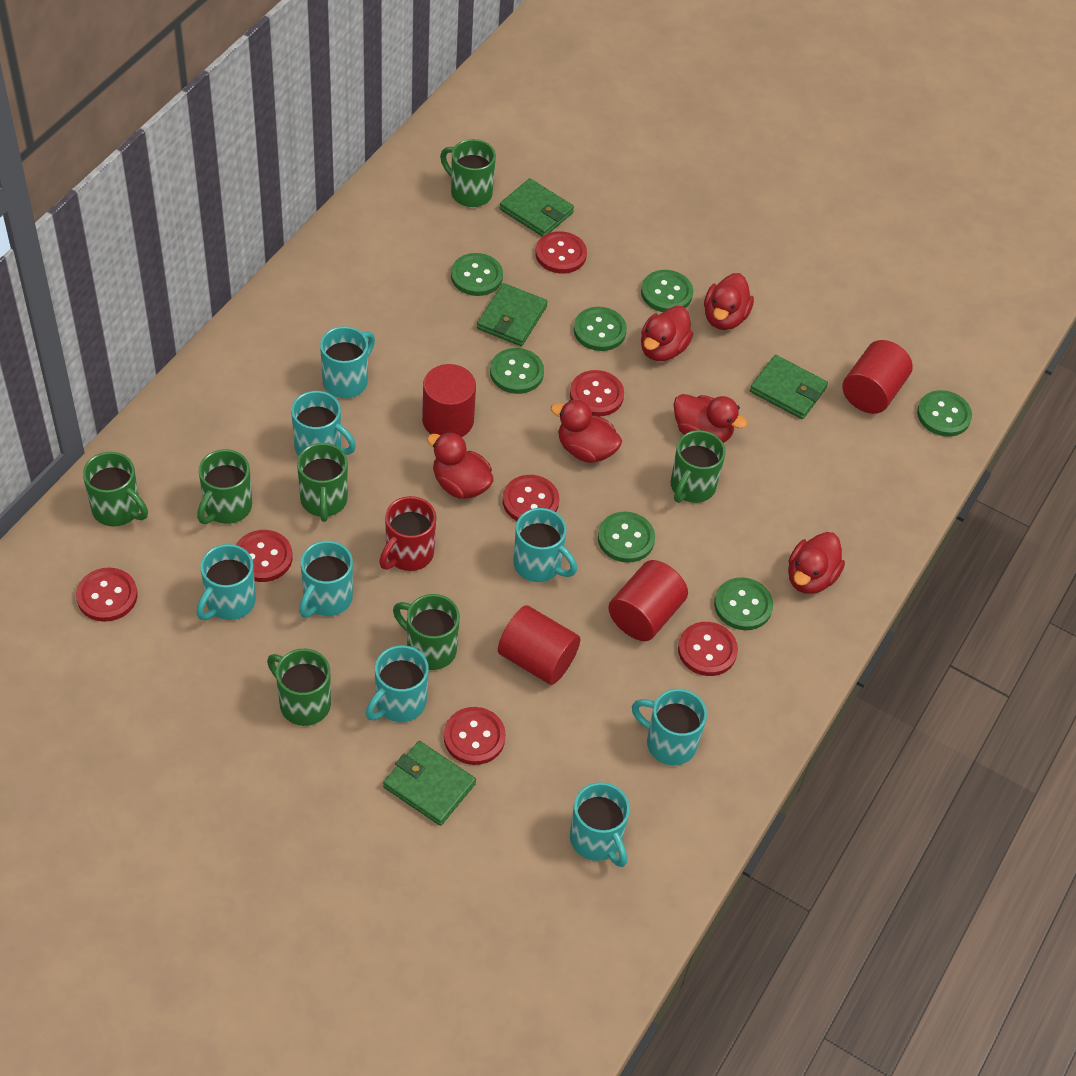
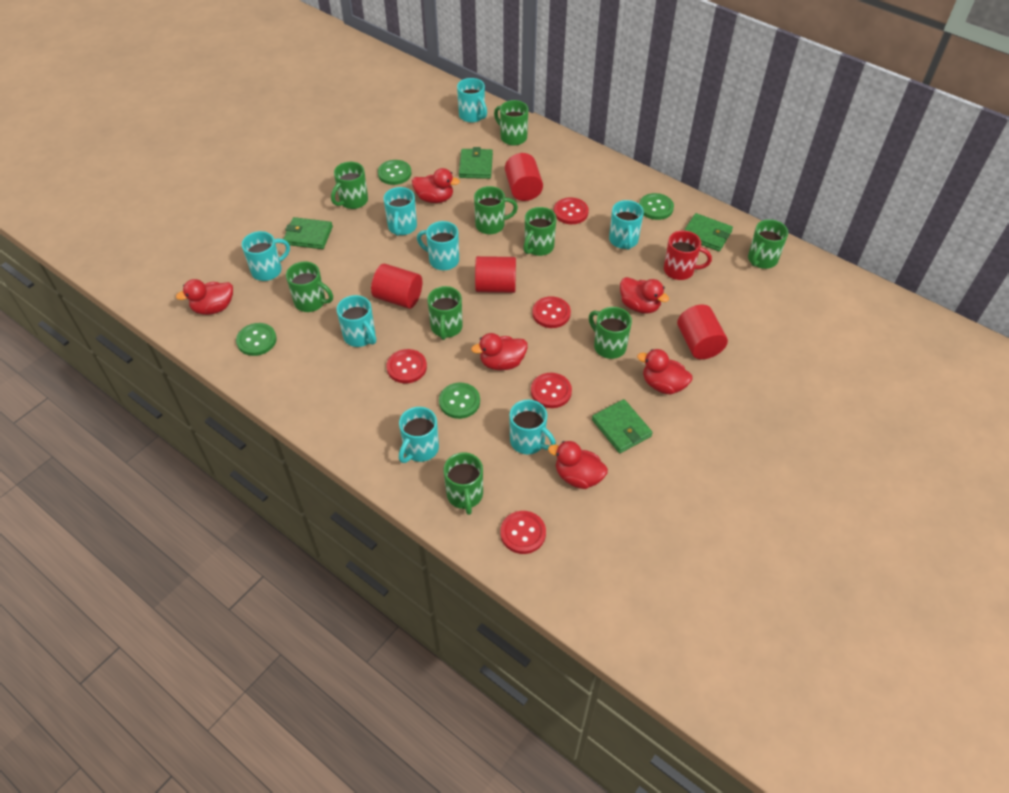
green button: 7 -> 4
green mug: 7 -> 9
red button: 7 -> 5

